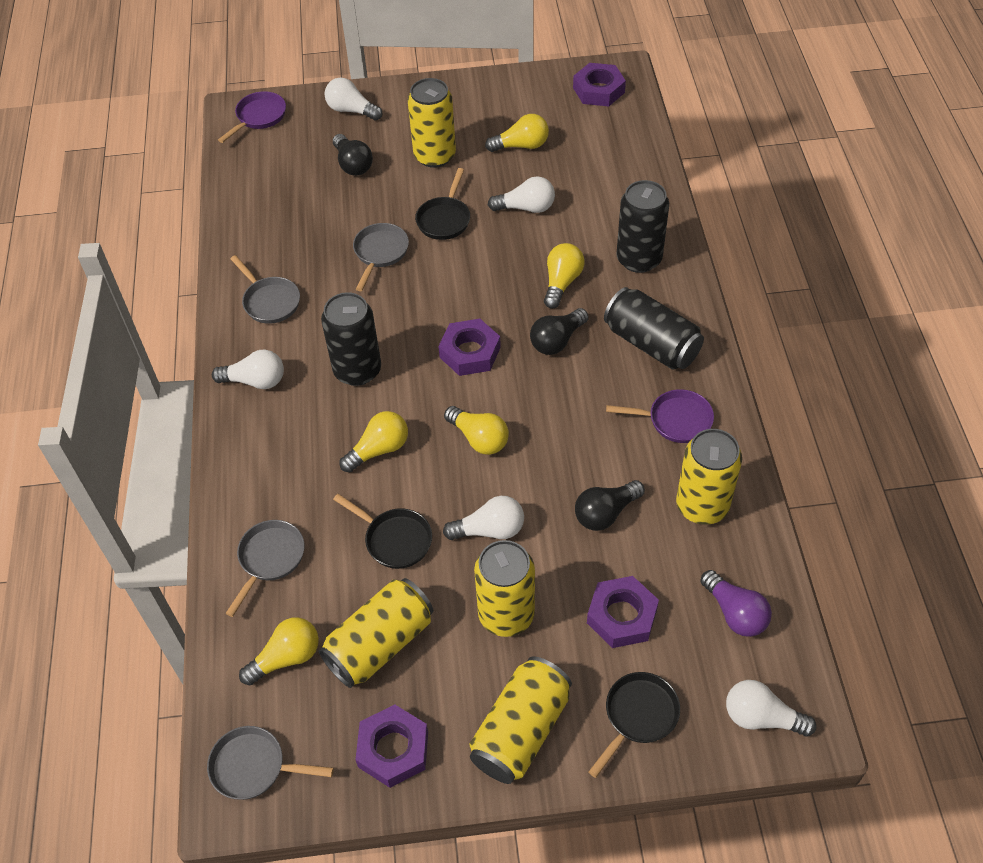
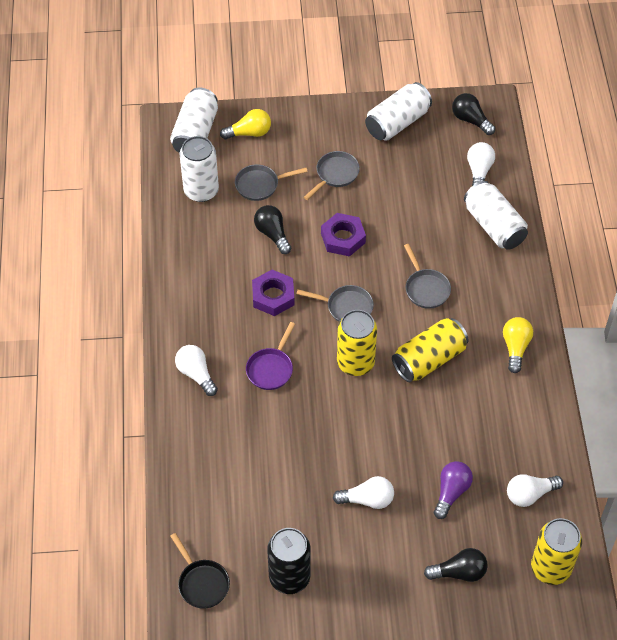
black can: 3 -> 1
black pan: 3 -> 1
purple nut: 4 -> 2
purple pan: 2 -> 1
white can: 0 -> 4
white light bulb: 5 -> 4
yellow can: 5 -> 3
yellow light bulb: 5 -> 2

